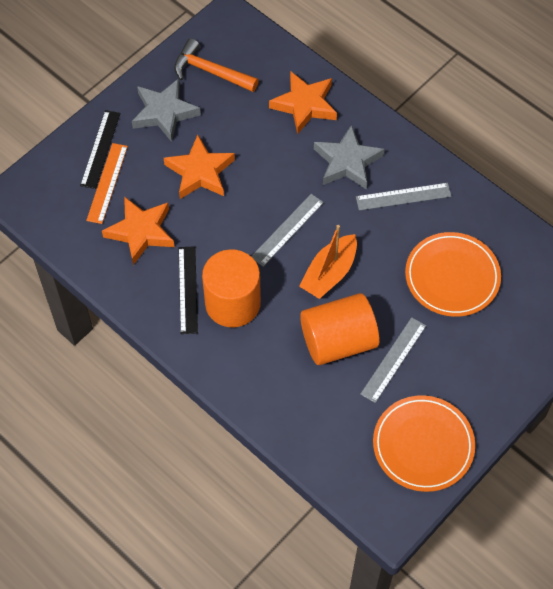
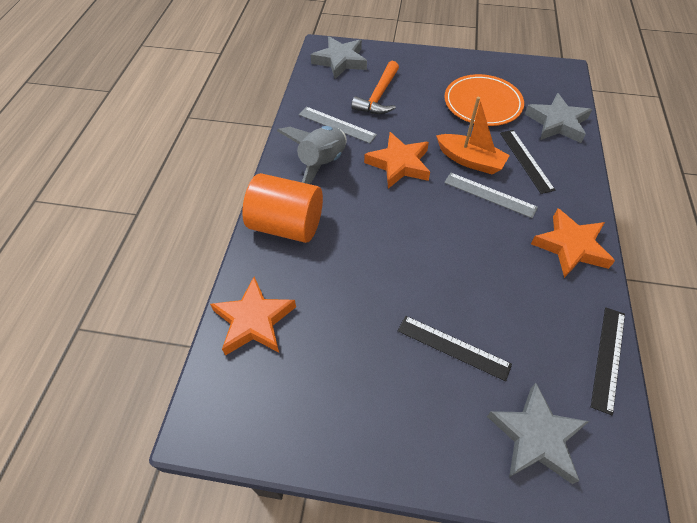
black ruler: 2 -> 3
grey rocket: 0 -> 1
grey ruler: 3 -> 2
grey star: 2 -> 3
orange cylinder: 2 -> 1
orange plate: 2 -> 1
orange ruler: 1 -> 0

